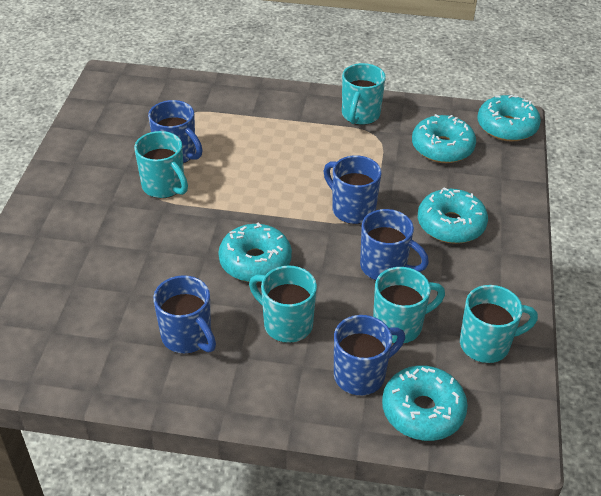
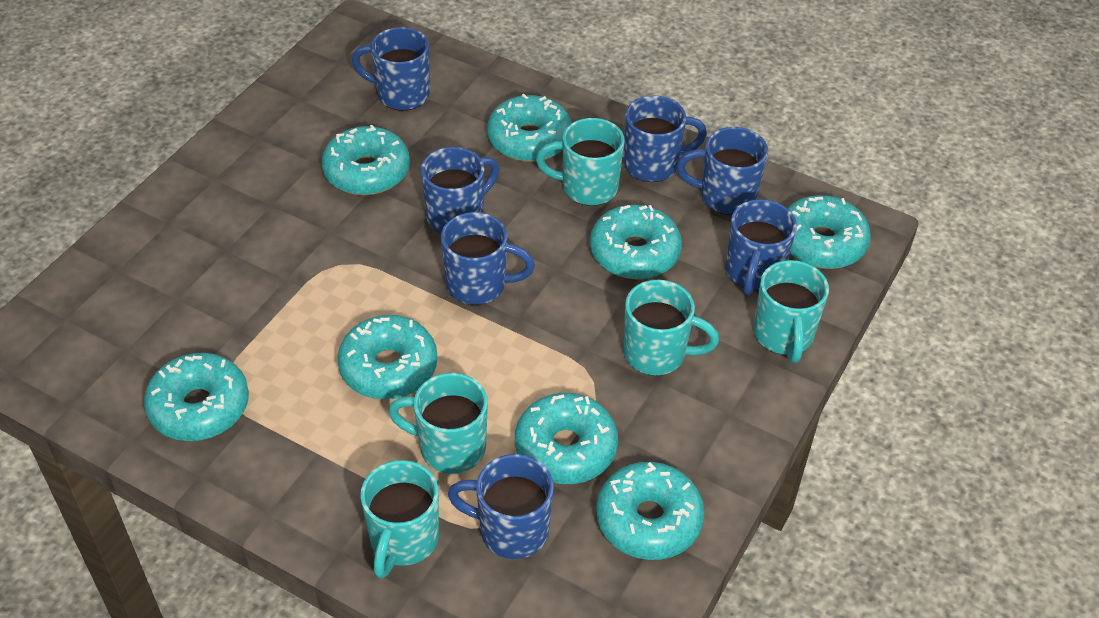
blue mug: 5 -> 7
turquoise donut: 5 -> 8

